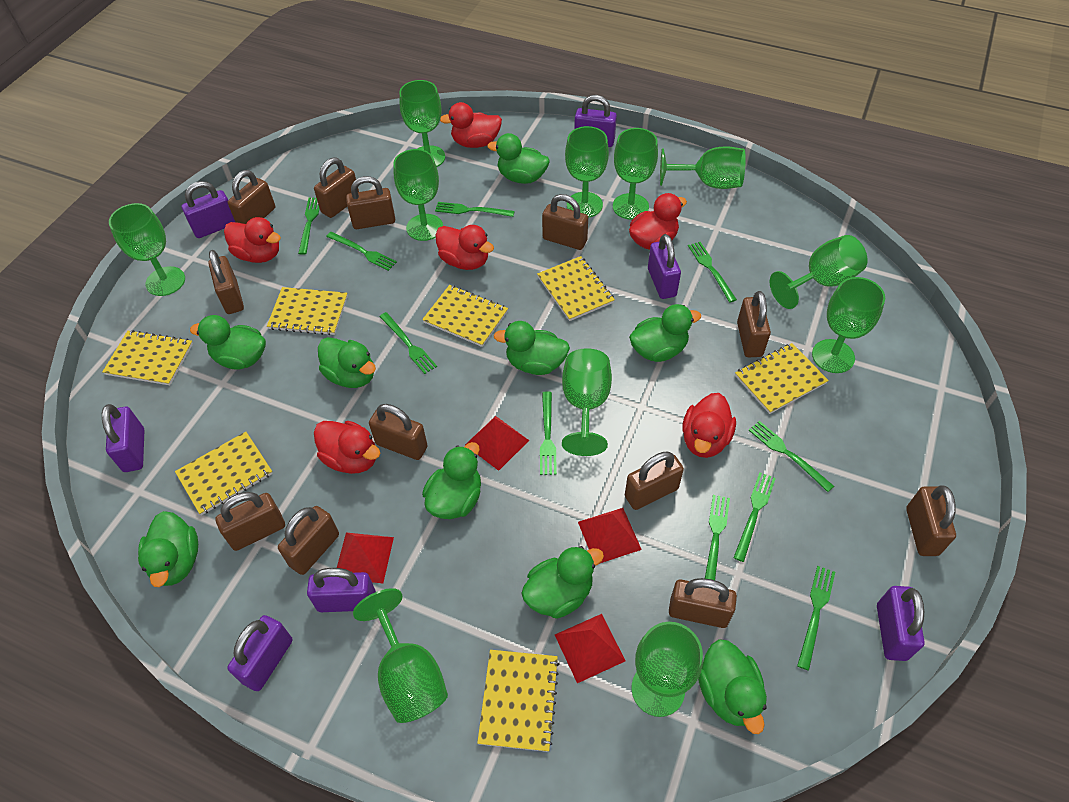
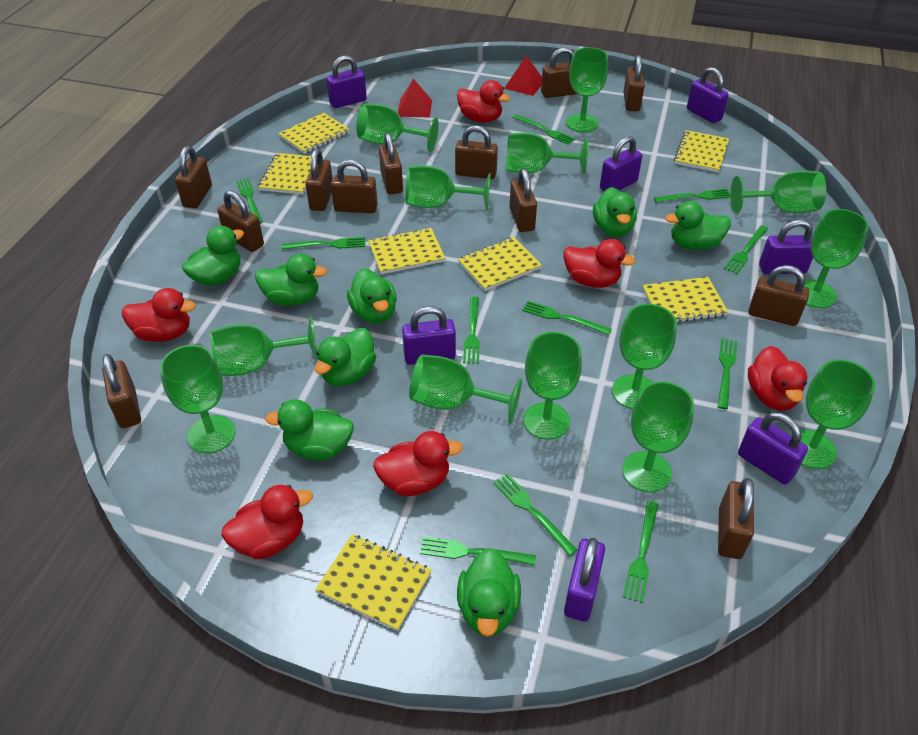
green duck: 9 -> 8
green fork: 10 -> 11
green goblet: 11 -> 13
red pyramid: 4 -> 2

